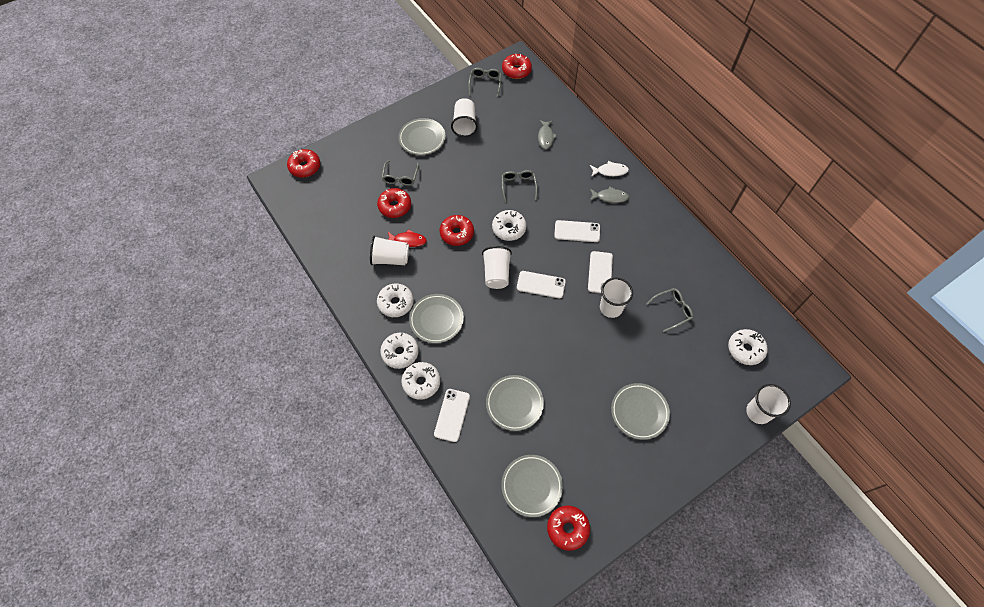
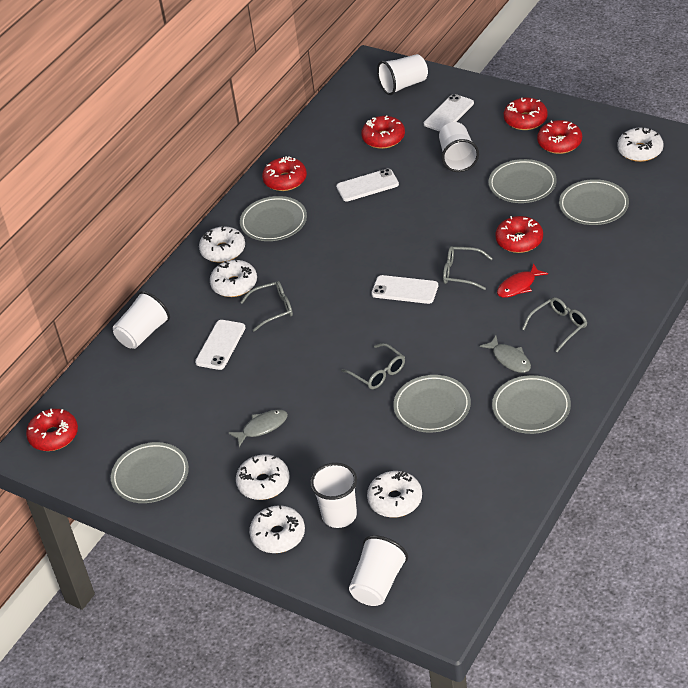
grey plate: 5 -> 6
red donut: 5 -> 6
white donut: 5 -> 6
white fish: 1 -> 0

